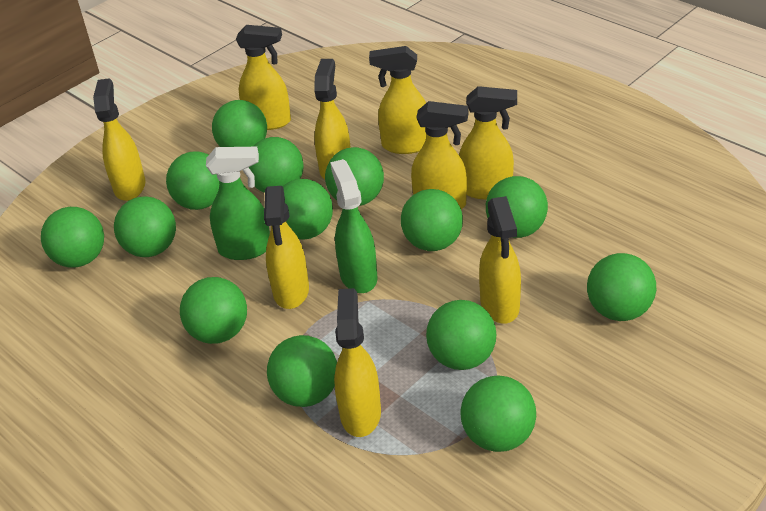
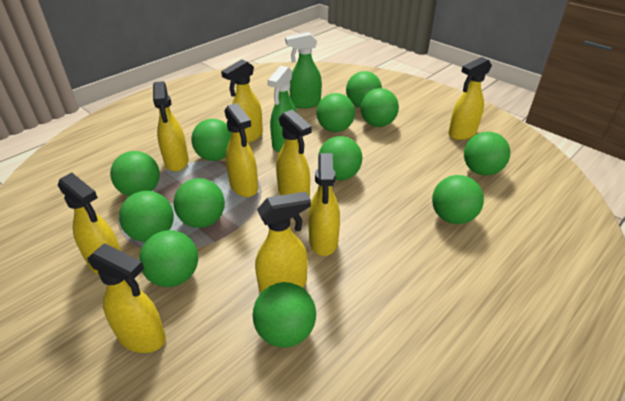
green ball: 14 -> 12

